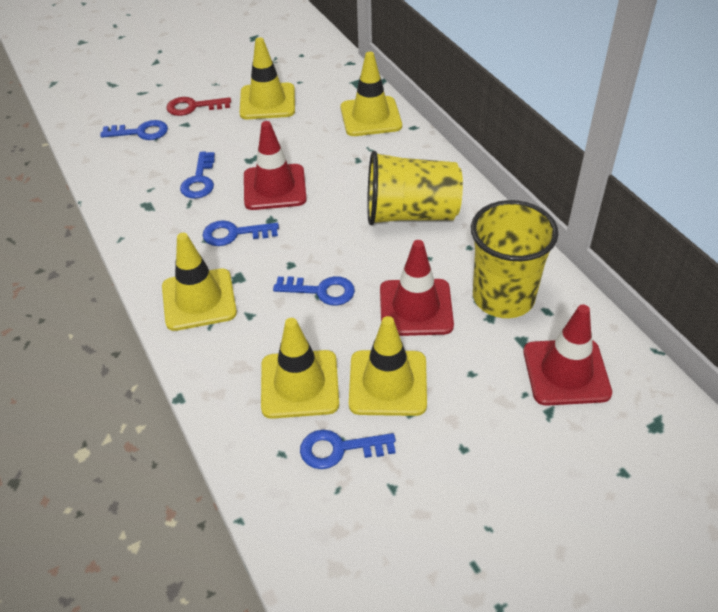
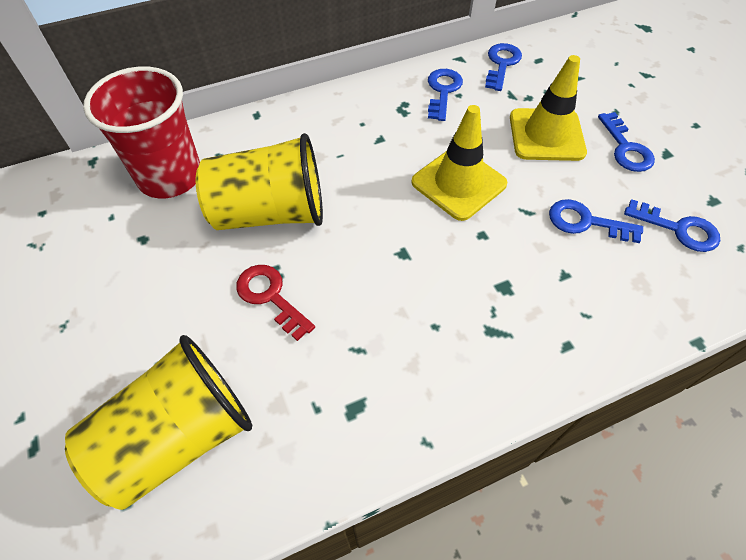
red cup: 0 -> 1
red traffic cone: 3 -> 0
yellow traffic cone: 5 -> 2

